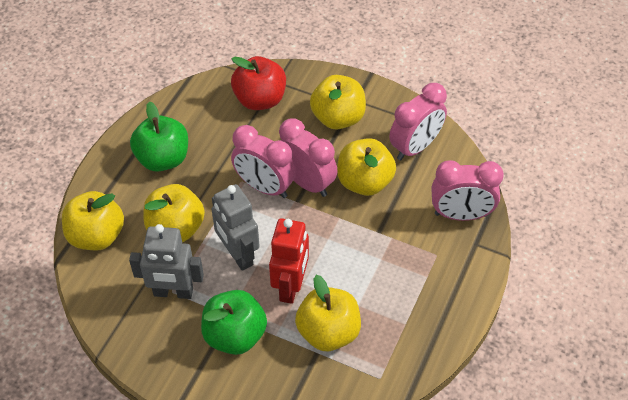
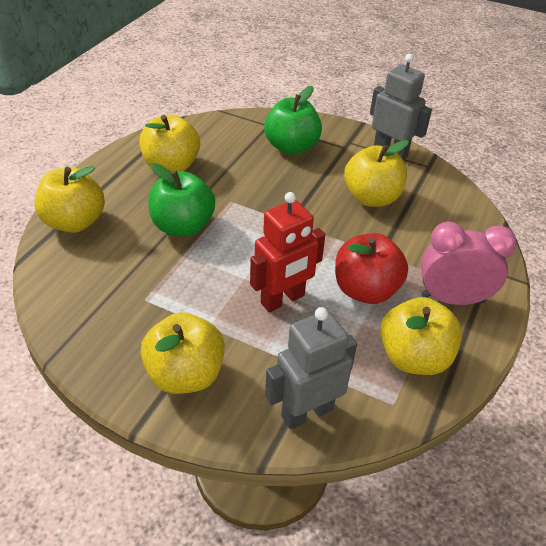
pink clock: 4 -> 1

